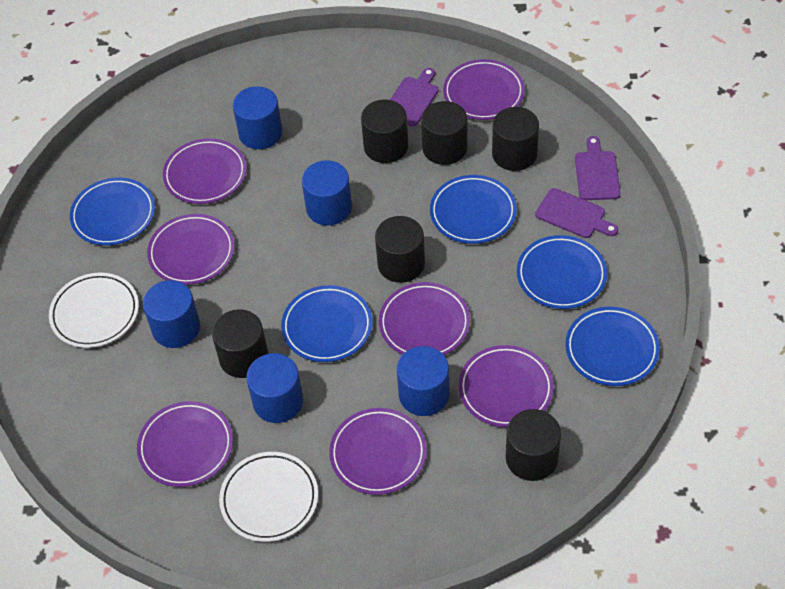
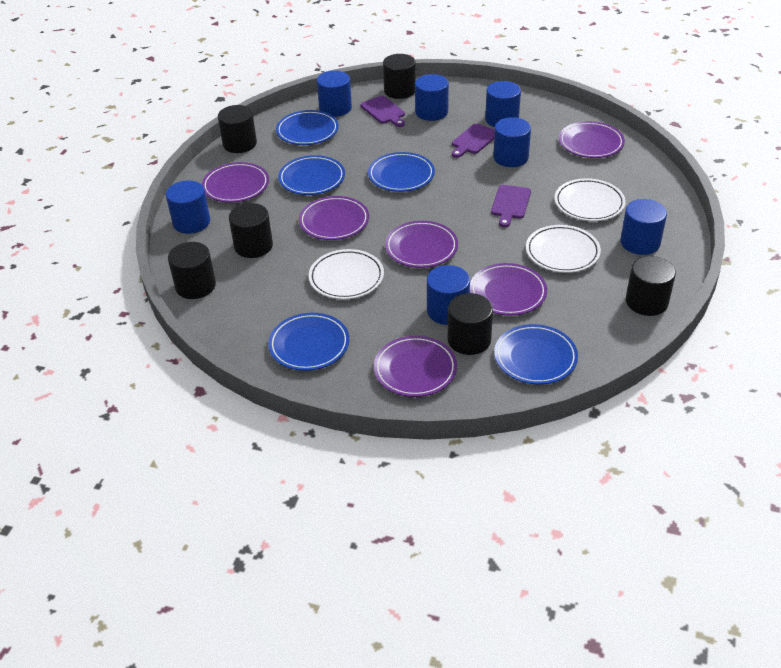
blue cylinder: 5 -> 7
purple plate: 7 -> 6
white plate: 2 -> 3

